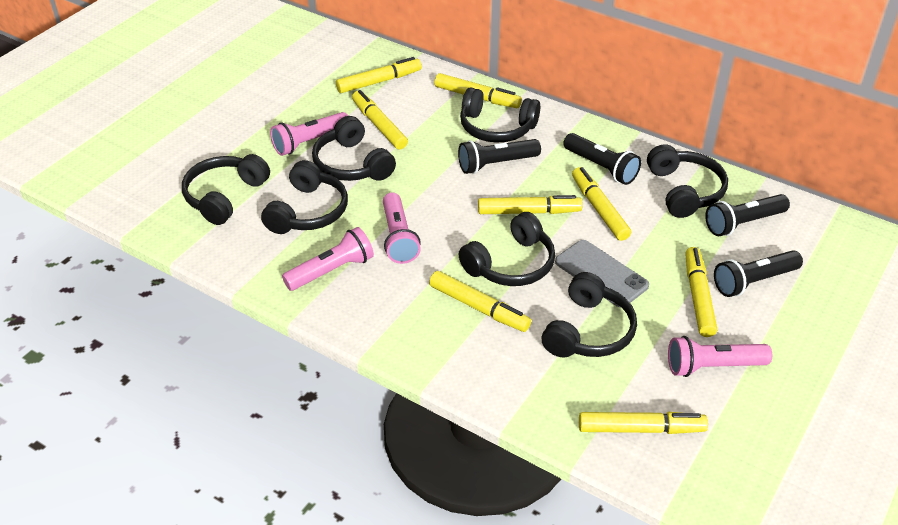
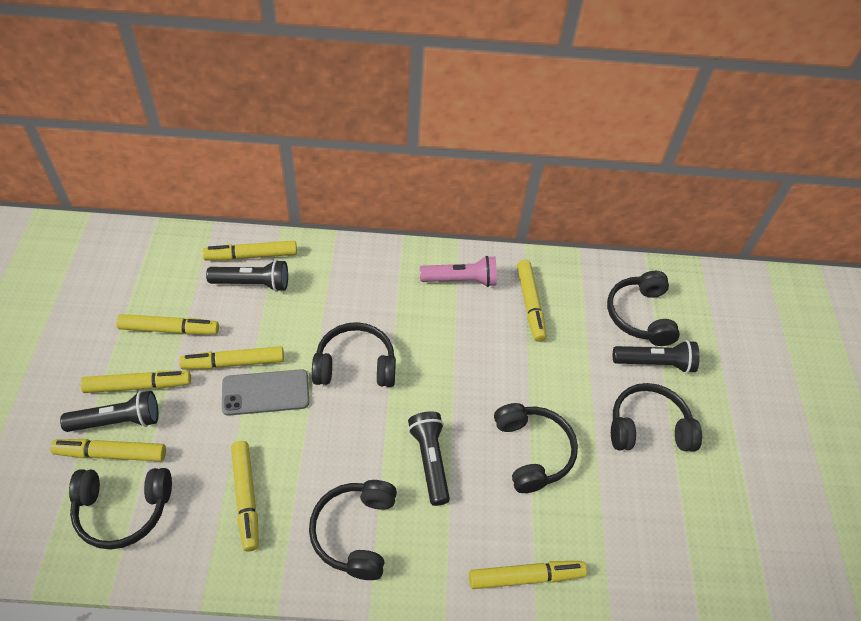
black headphones: 7 -> 6
pink flashlight: 4 -> 1

